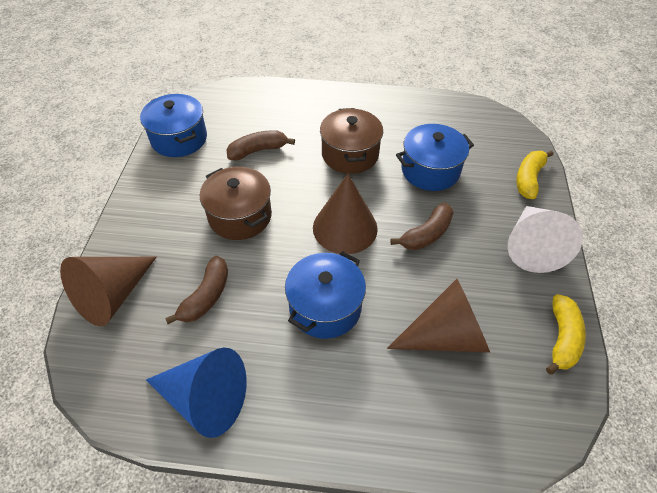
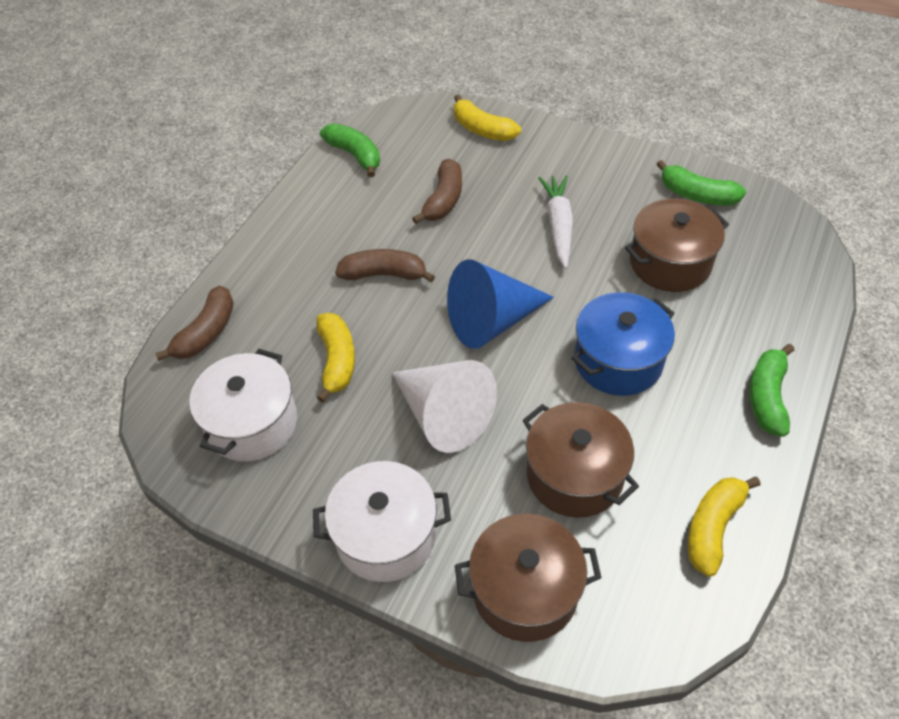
blue pot: 3 -> 1
brown cone: 3 -> 0
brown pot: 2 -> 3
green banana: 0 -> 3
white carrot: 0 -> 1
white pot: 0 -> 2
yellow banana: 2 -> 3

